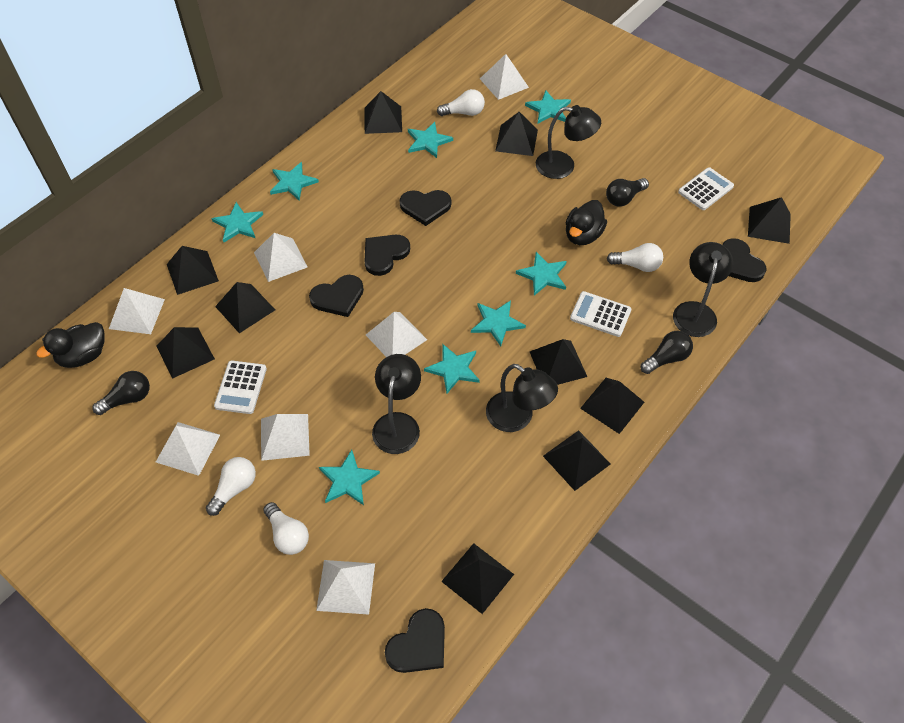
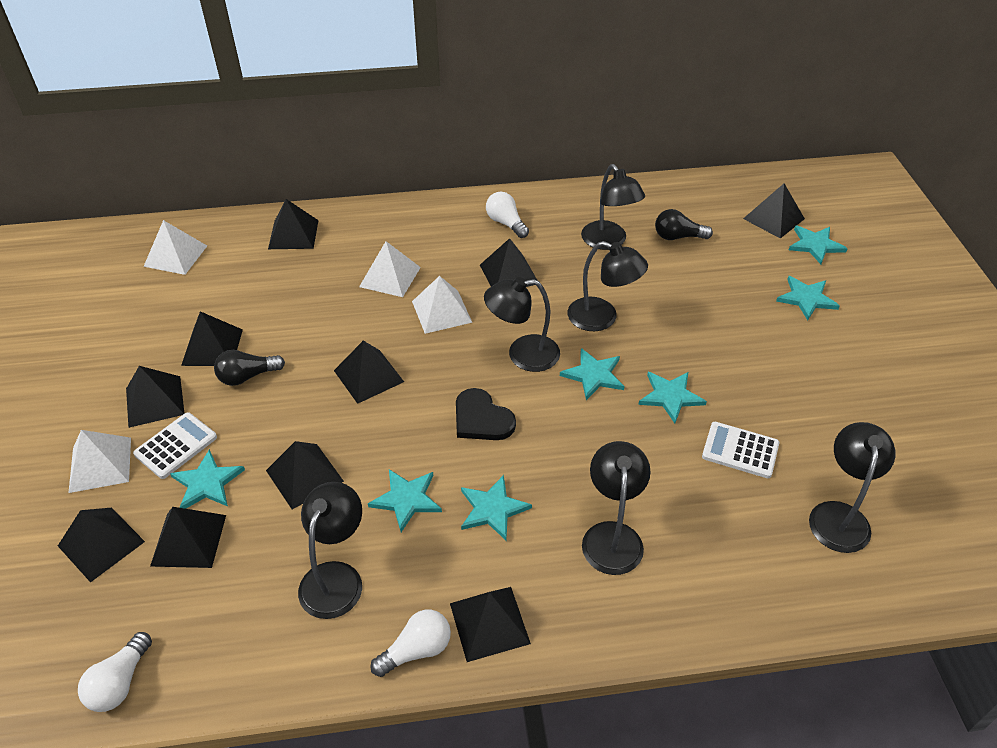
black duck: 2 -> 0
black heart: 5 -> 1
black lamp: 4 -> 6
black light bulb: 3 -> 2
turquoise star: 8 -> 7
white calculator: 3 -> 2
white light bulb: 4 -> 3
white pyramid: 7 -> 4

